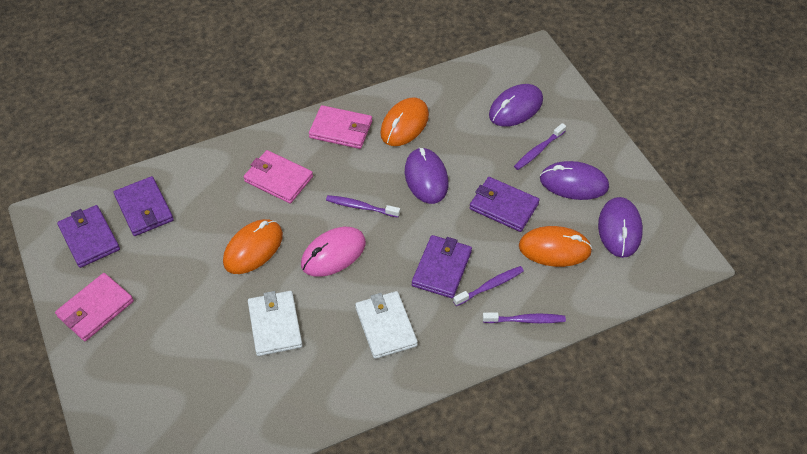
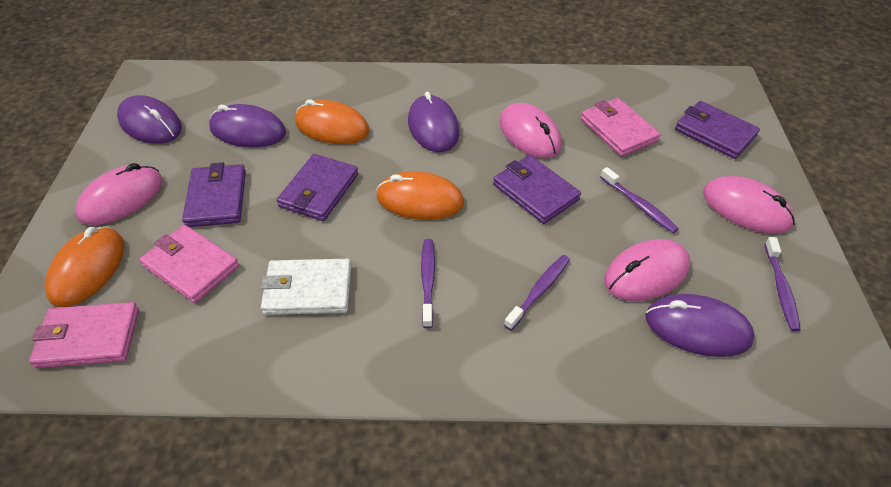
pink mouse: 1 -> 4
white wallet: 2 -> 1

